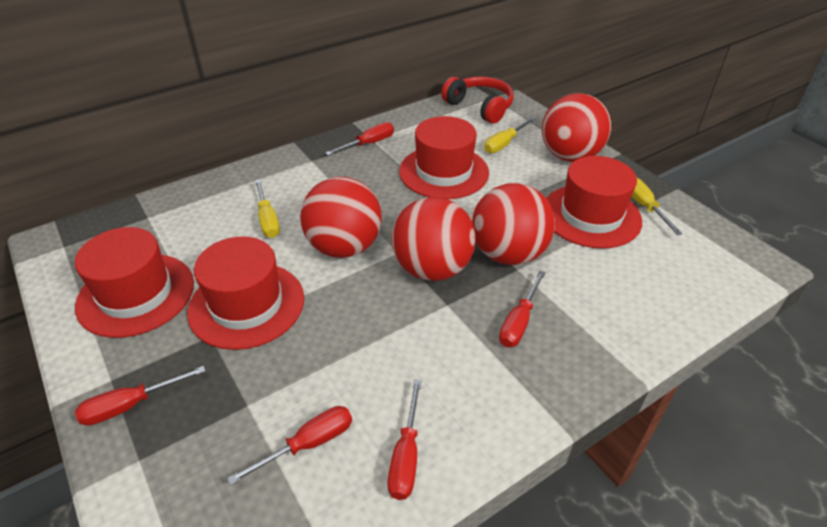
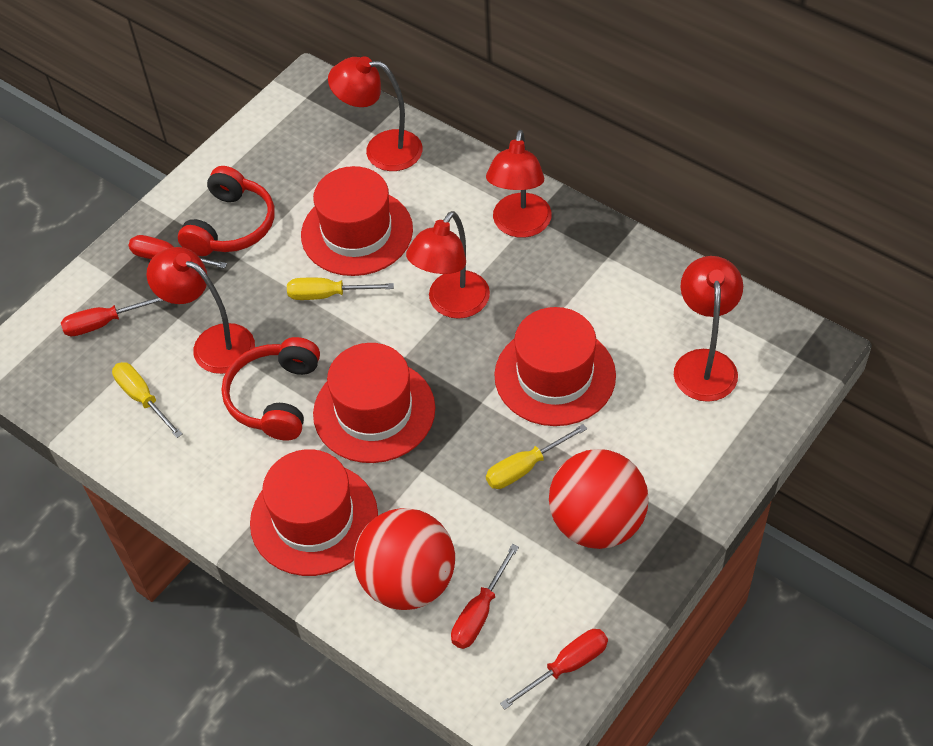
red ball: 4 -> 2
red headphones: 1 -> 2
red lamp: 0 -> 5
red screwdriver: 5 -> 4

